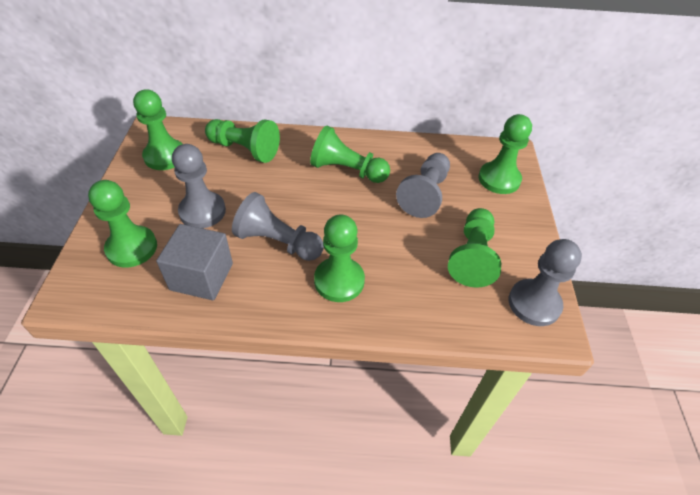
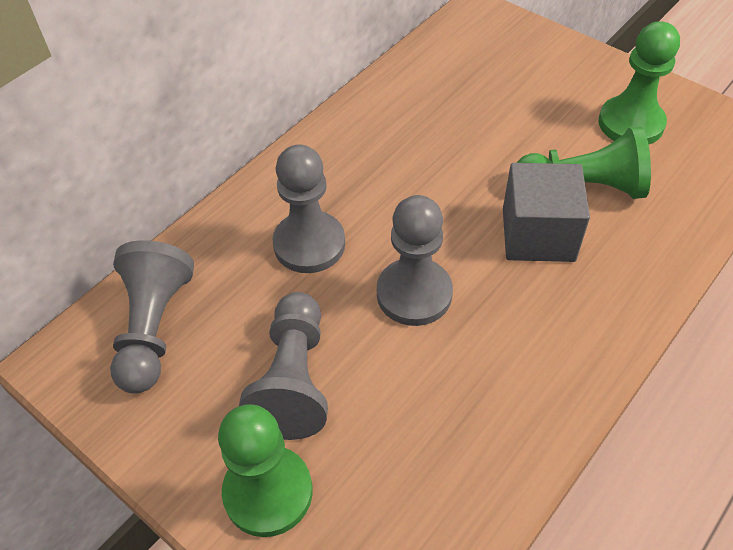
green pawn: 7 -> 3

